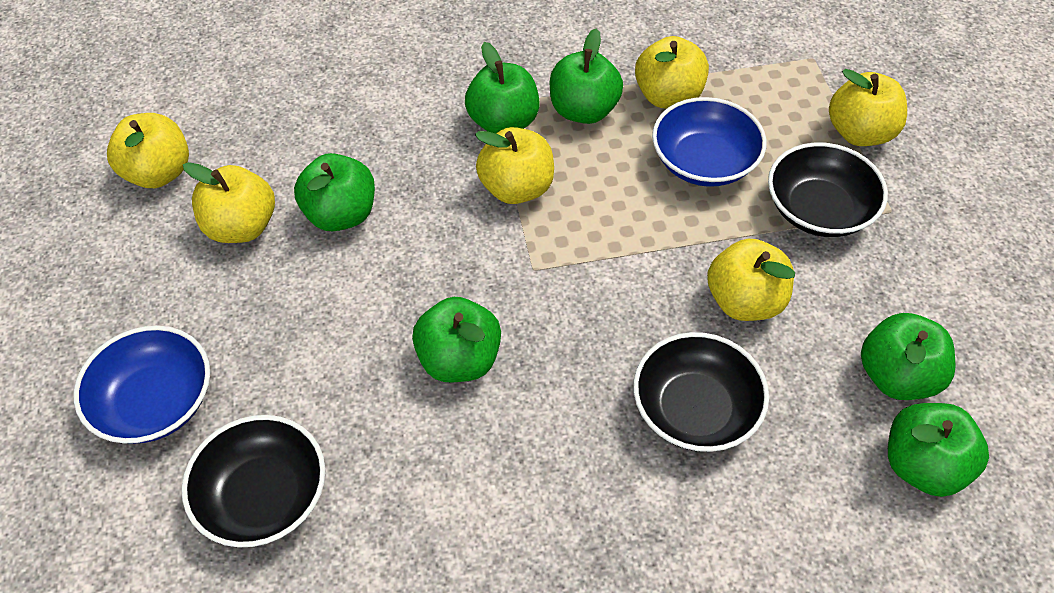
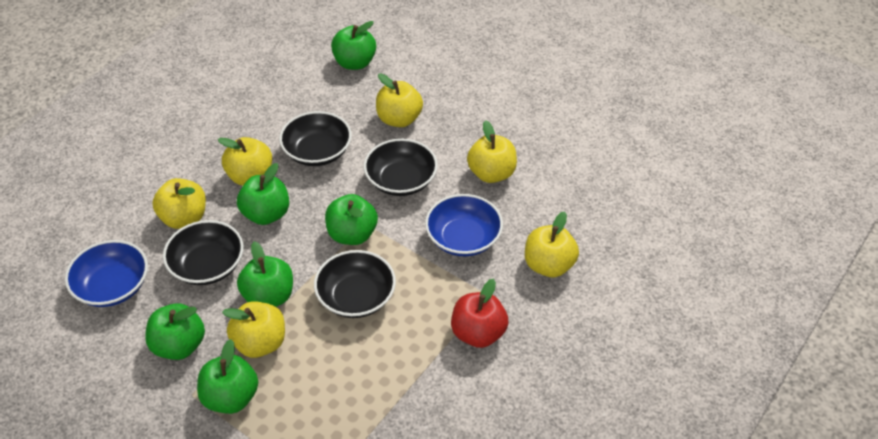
black bowl: 3 -> 4
red apple: 0 -> 1

